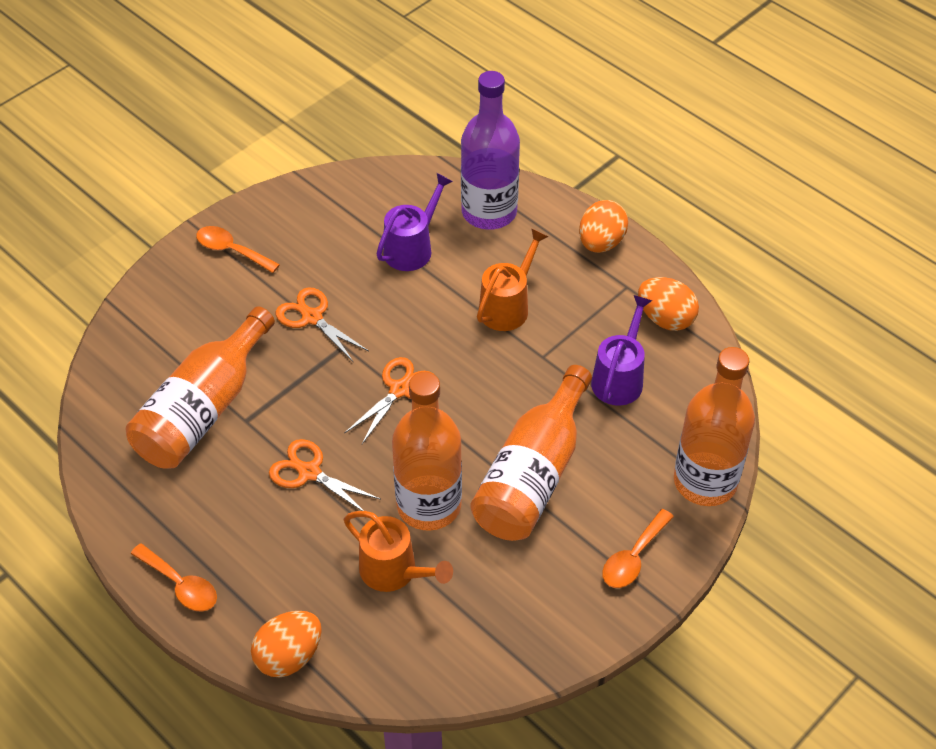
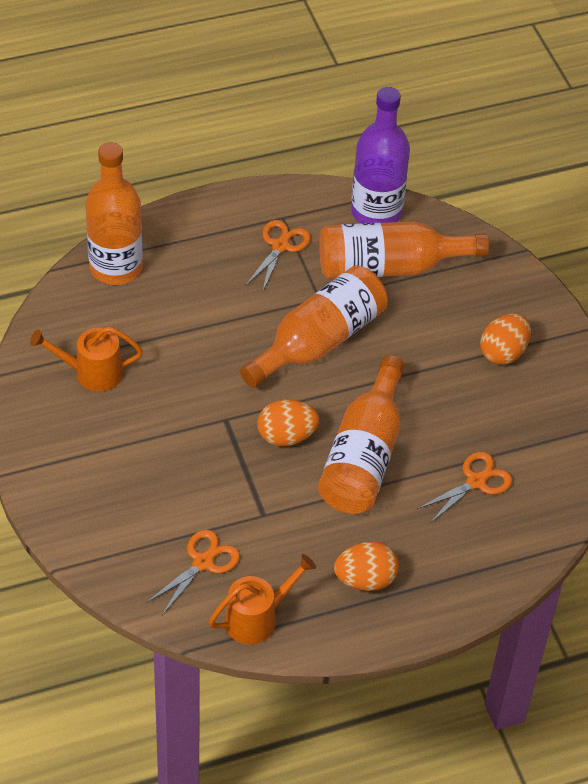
orange spoon: 3 -> 0
purple watering can: 2 -> 0

